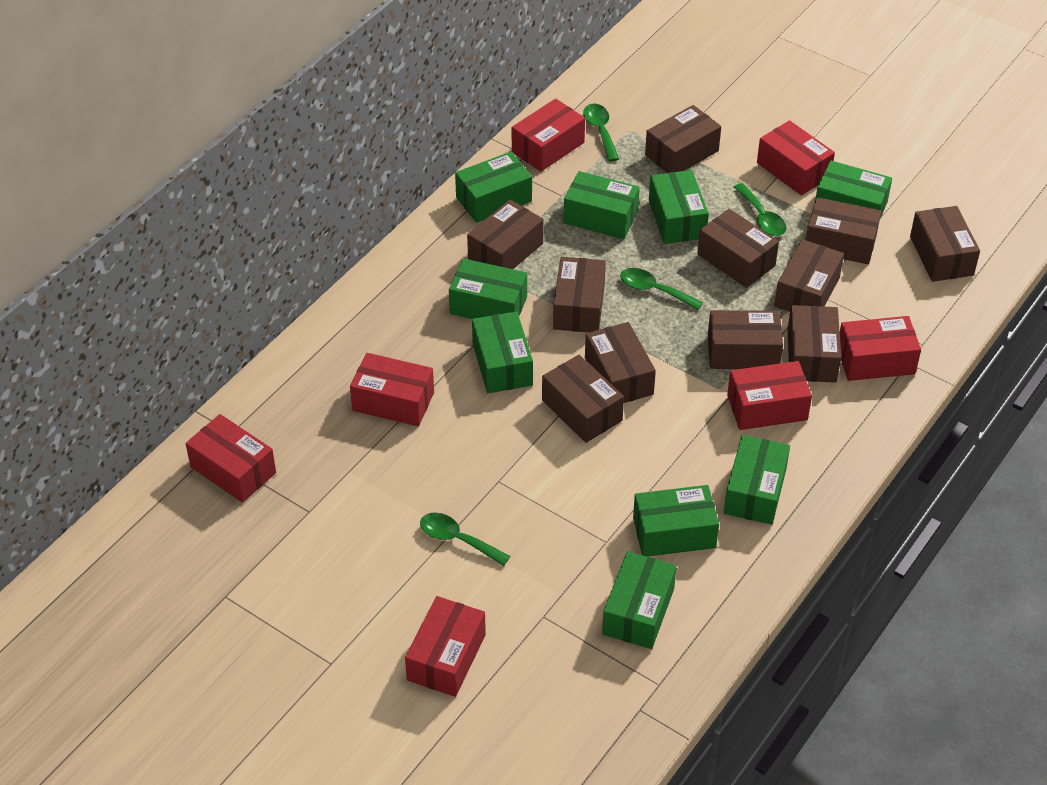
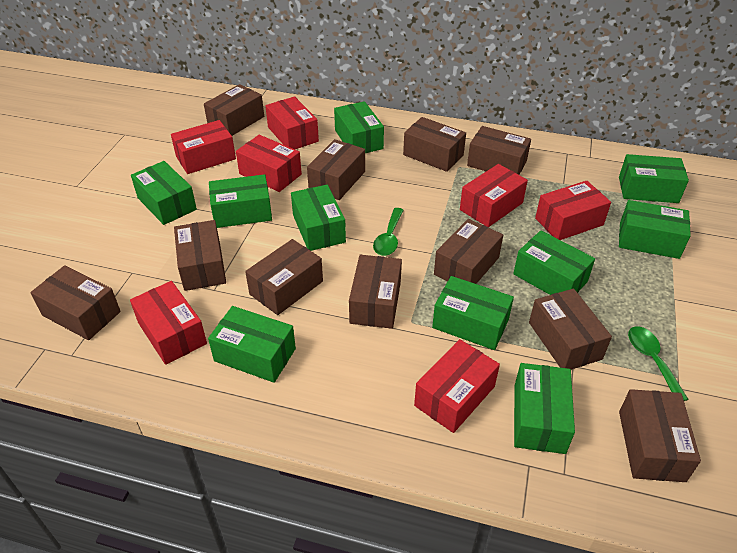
green box: 9 -> 10
green spoon: 4 -> 2

